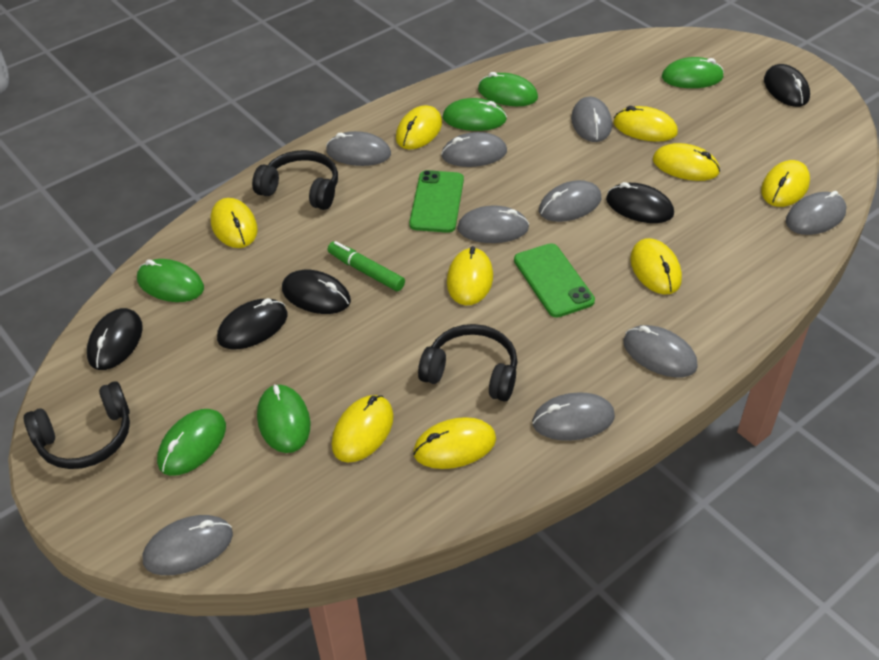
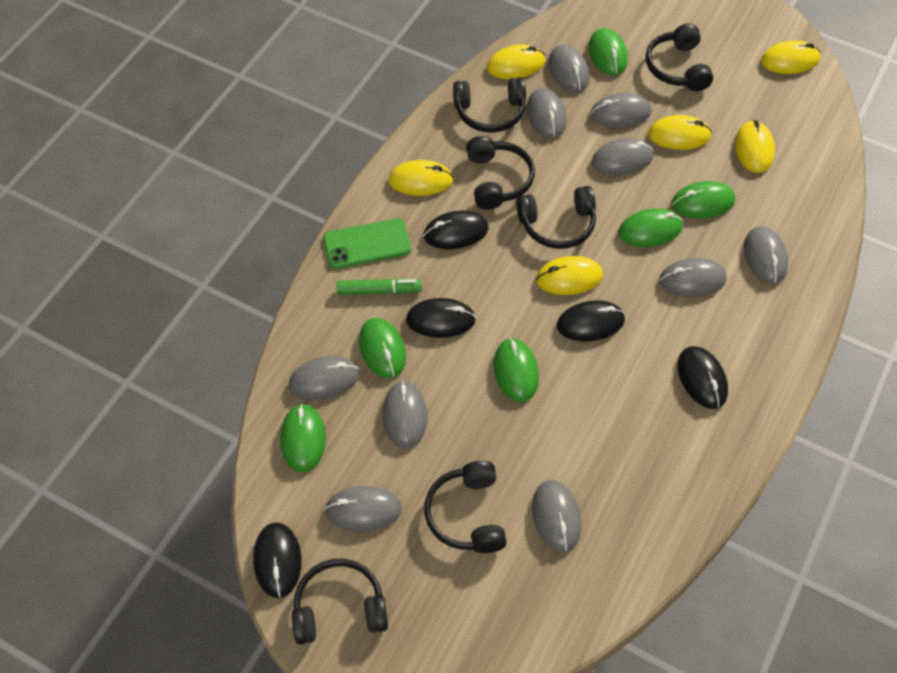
black headphones: 3 -> 6
green phone: 2 -> 1
grey mouse: 9 -> 10
yellow mouse: 9 -> 6

